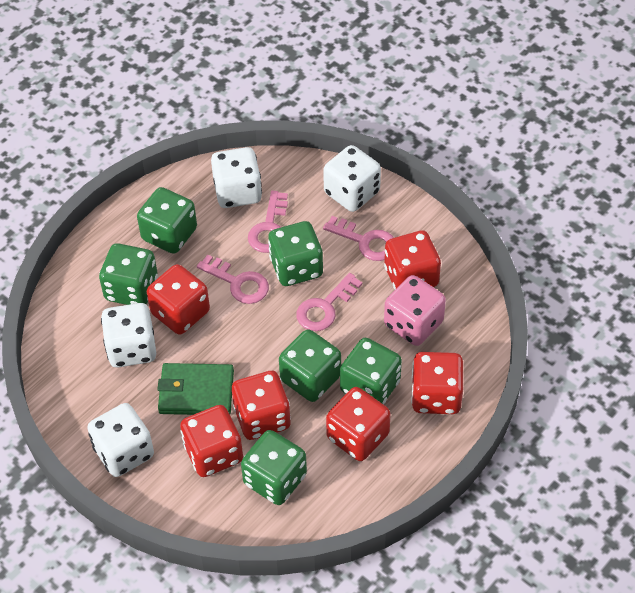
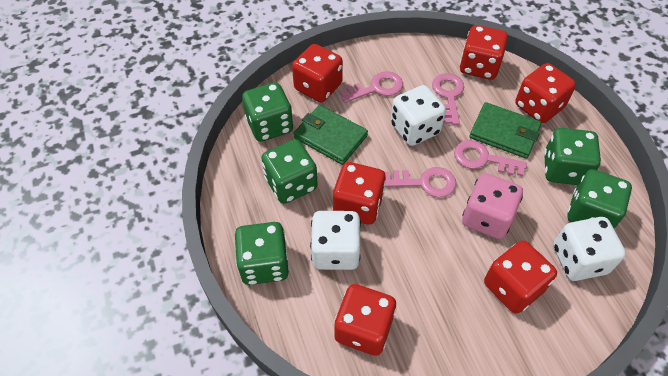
green dice: 6 -> 5
green wallet: 1 -> 2
white dice: 4 -> 3

